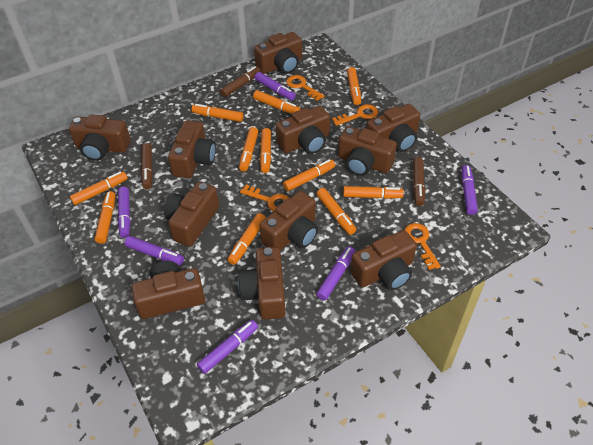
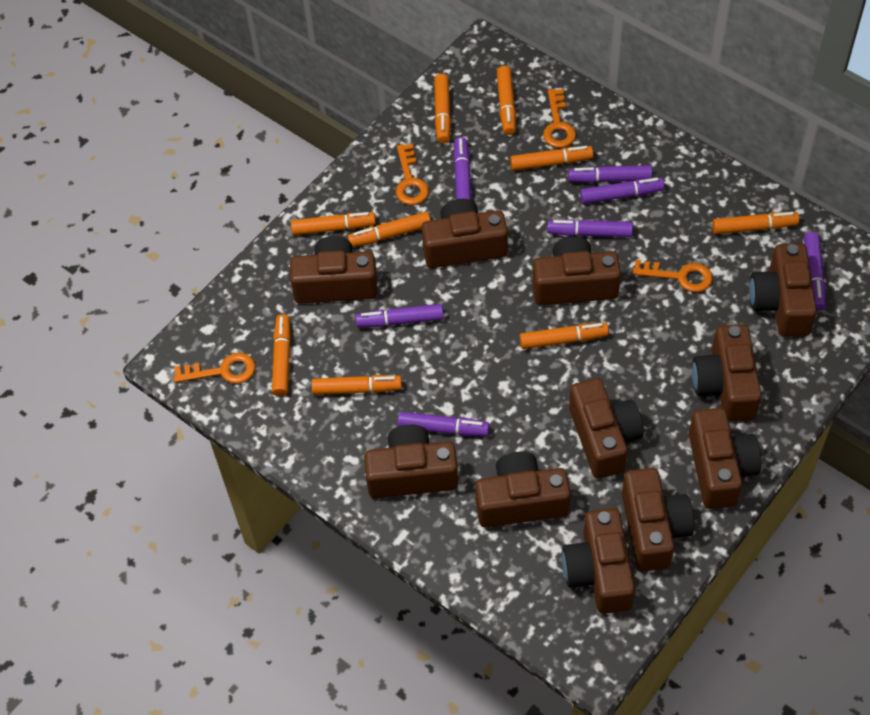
brown marker: 3 -> 0
orange marker: 11 -> 9
purple marker: 6 -> 7

